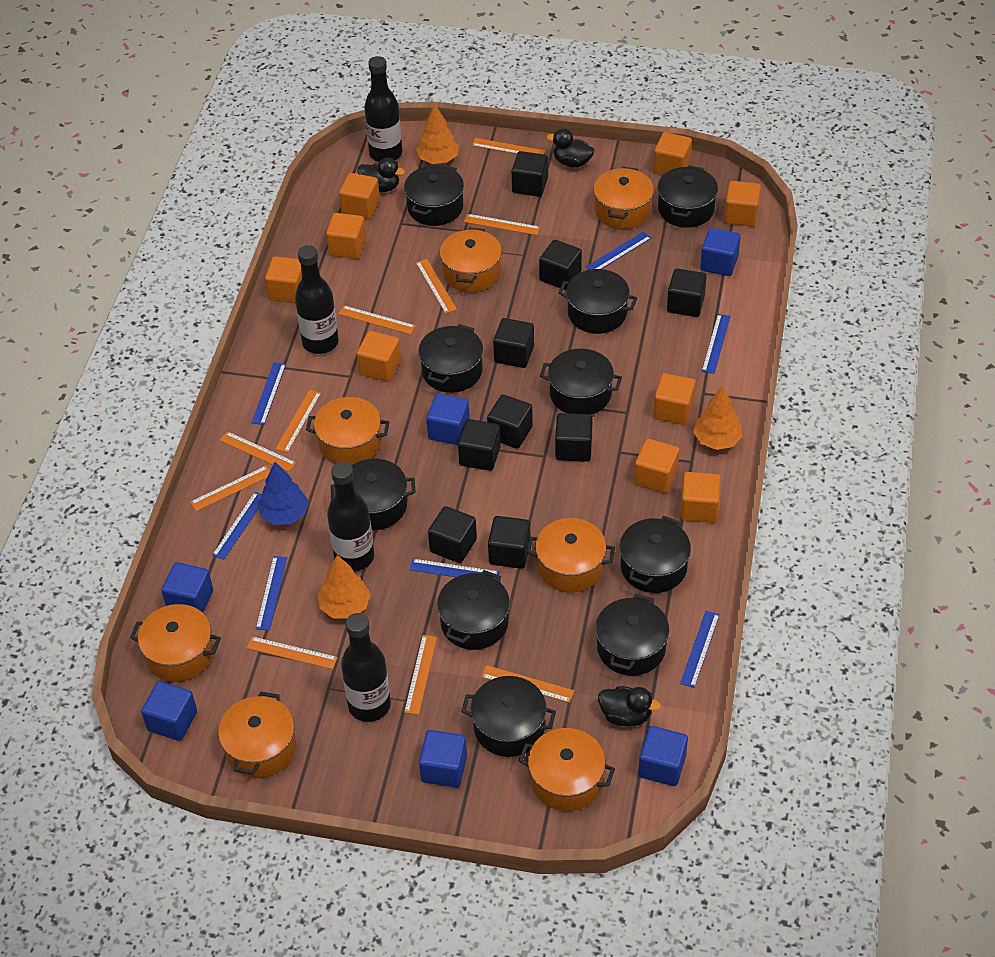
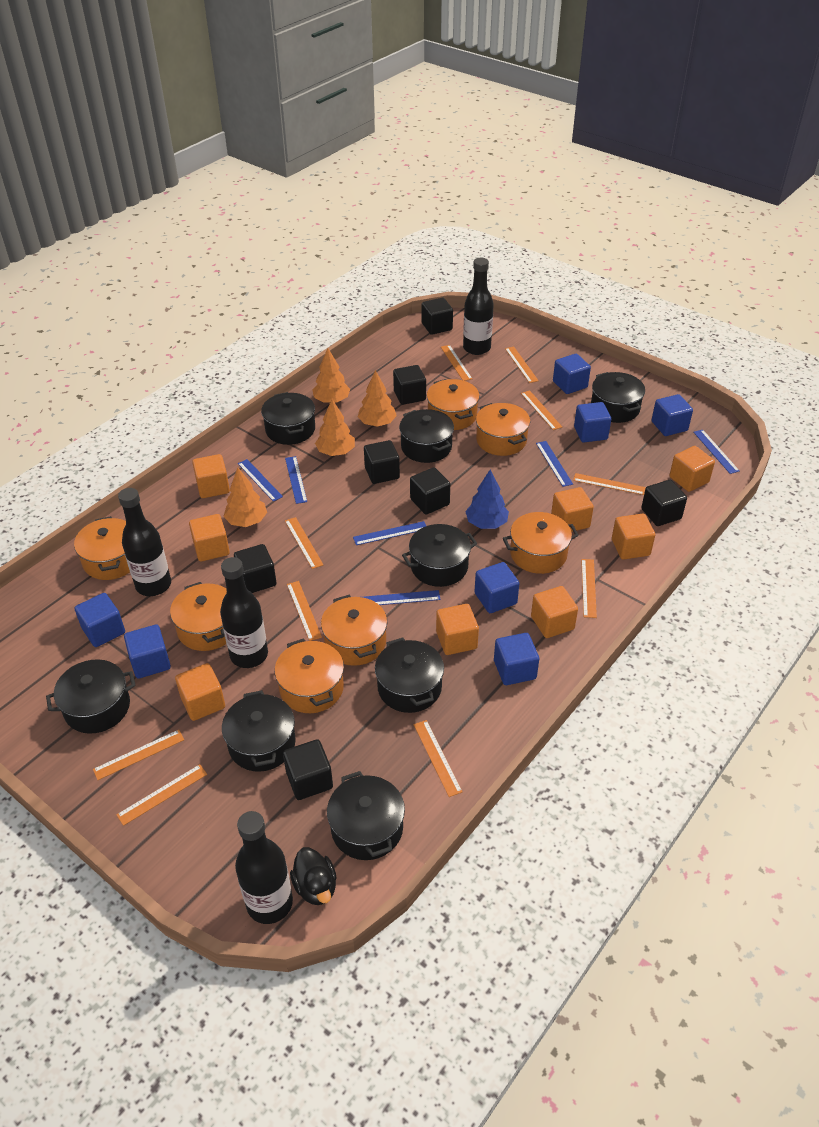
black cube: 9 -> 7
black duck: 3 -> 1
black pot: 10 -> 8
blue cube: 6 -> 7
blue ruler: 7 -> 6
orange cube: 9 -> 8
orange tree: 3 -> 4

